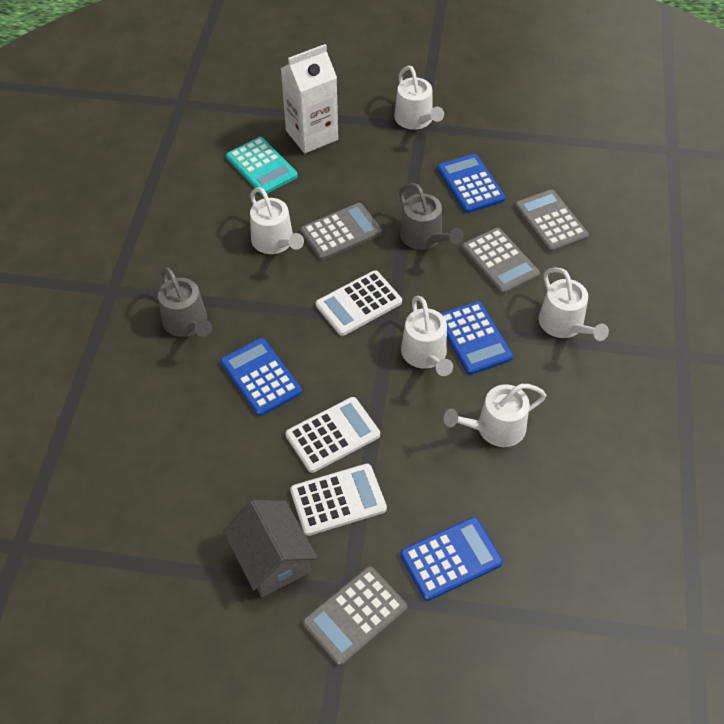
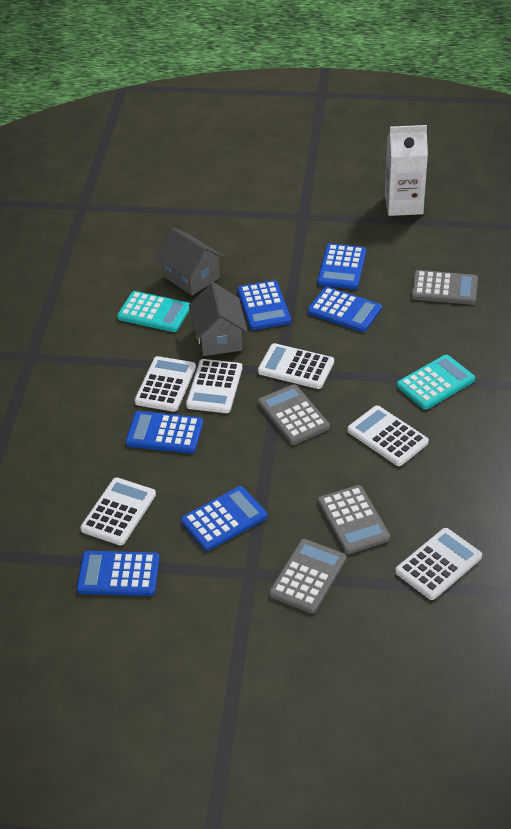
blue calculator: 4 -> 6
grey house: 1 -> 2
grey watering can: 2 -> 0
turquoise calculator: 1 -> 2
white calculator: 3 -> 6
white watering can: 5 -> 0

